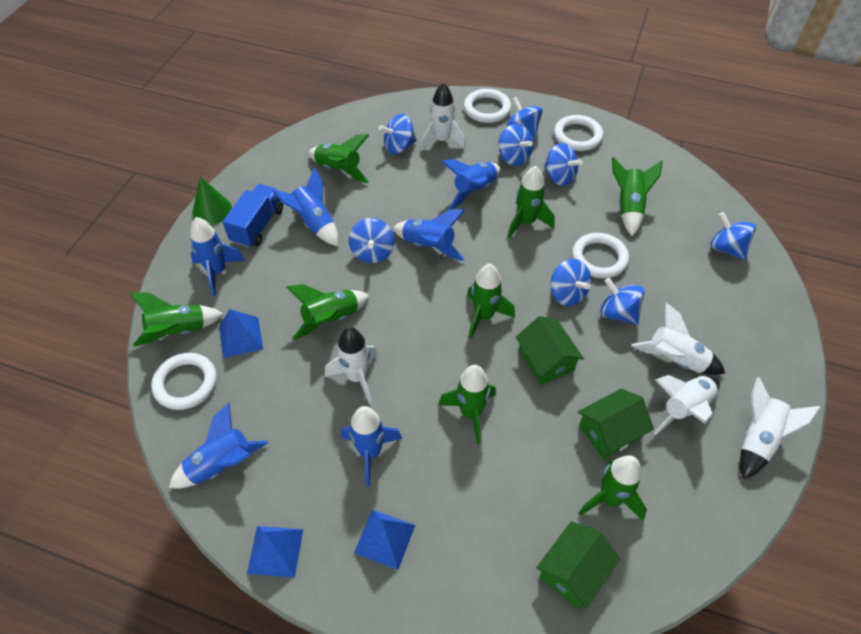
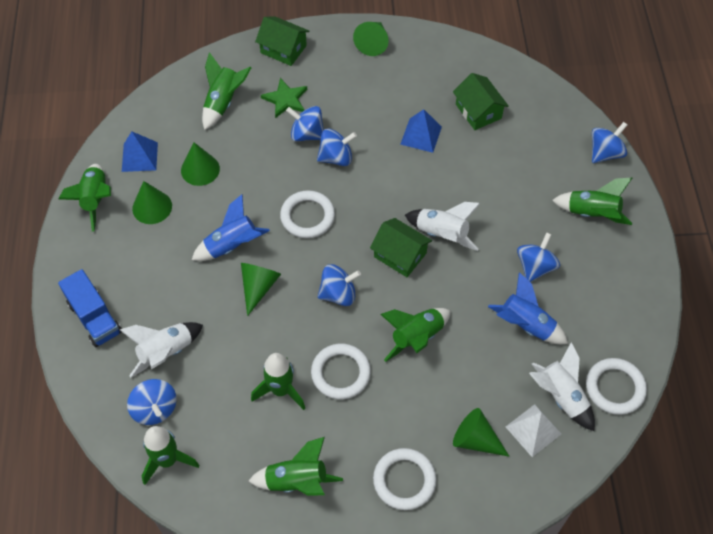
blue pyramid: 3 -> 2
blue rocket: 6 -> 2
blue spinning top: 8 -> 6
green cone: 1 -> 5
green rocket: 8 -> 7
green star: 0 -> 1
white pyramid: 0 -> 1
white rocket: 5 -> 3

